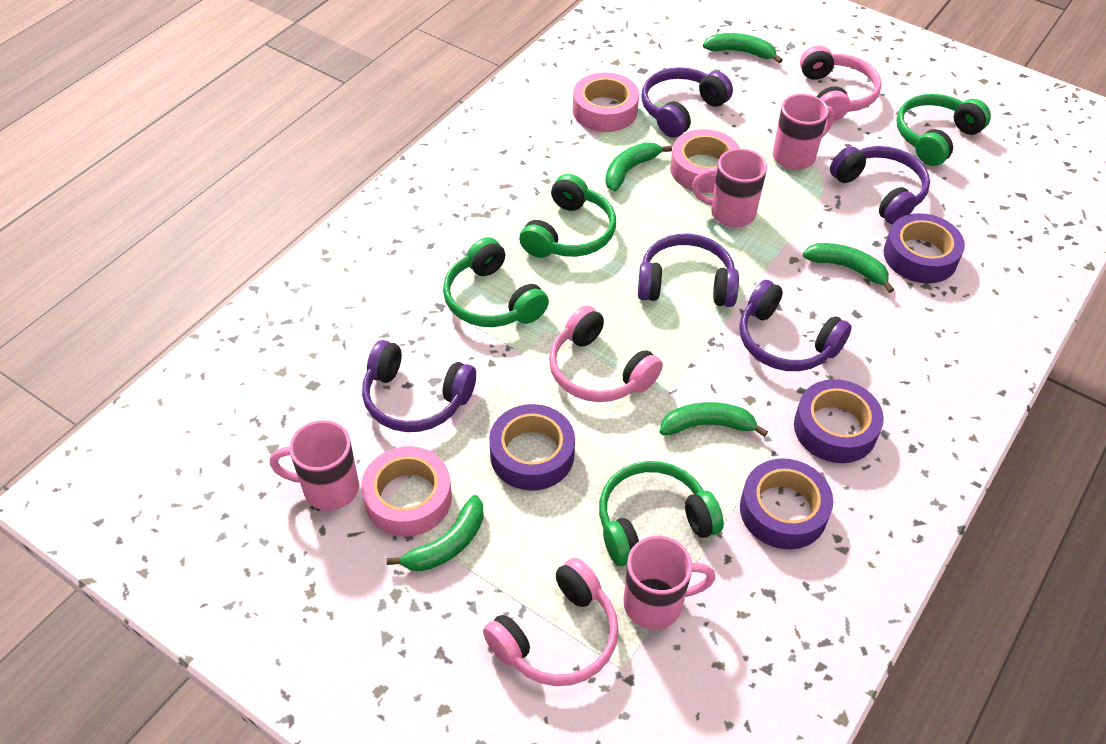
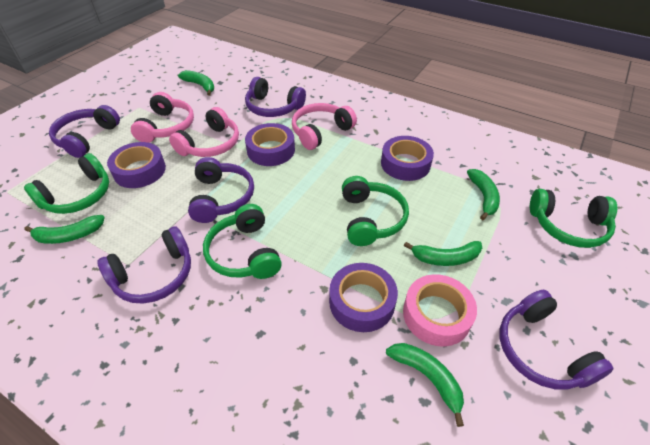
pink mug: 4 -> 0
pink tape: 3 -> 1

